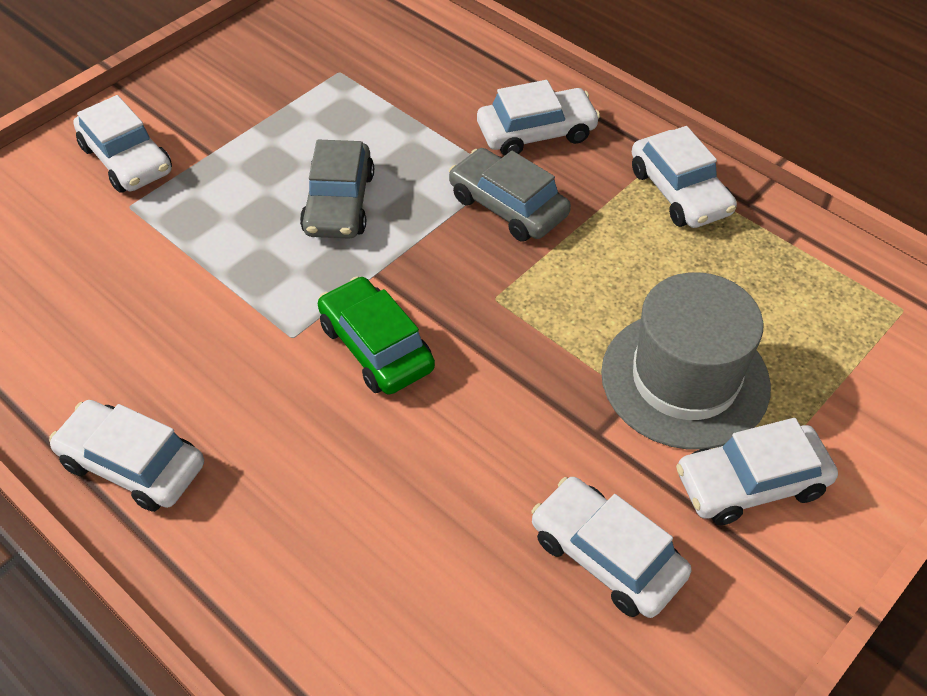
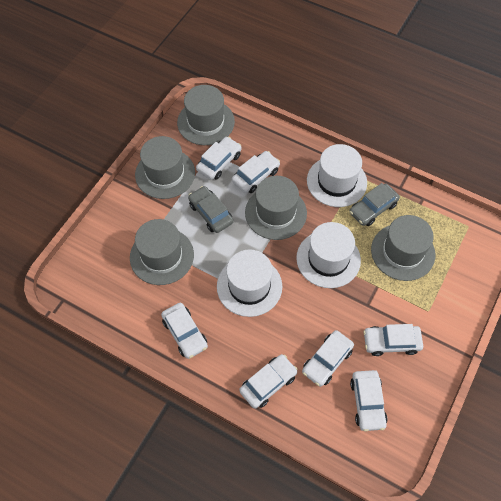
green car: 1 -> 0
grey hat: 1 -> 5
white car: 6 -> 7
white hat: 0 -> 3

